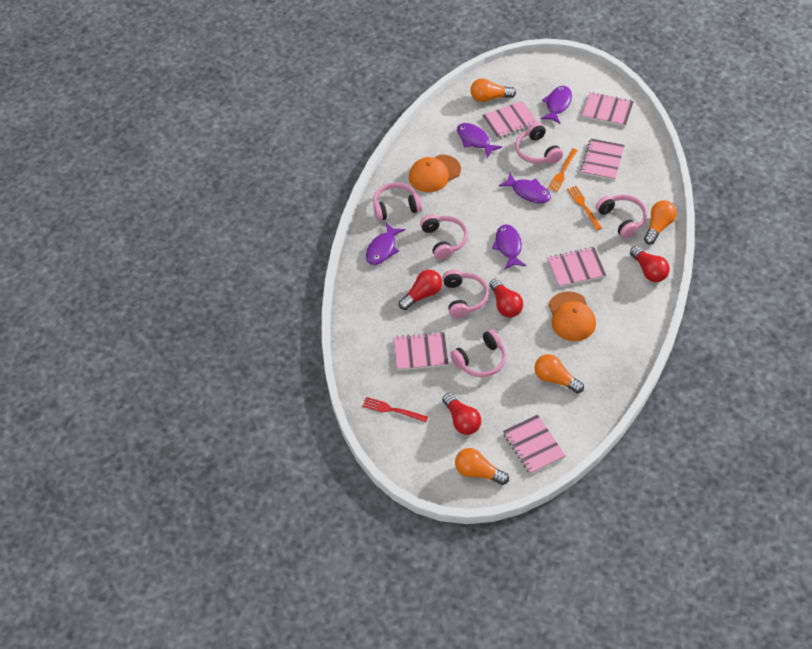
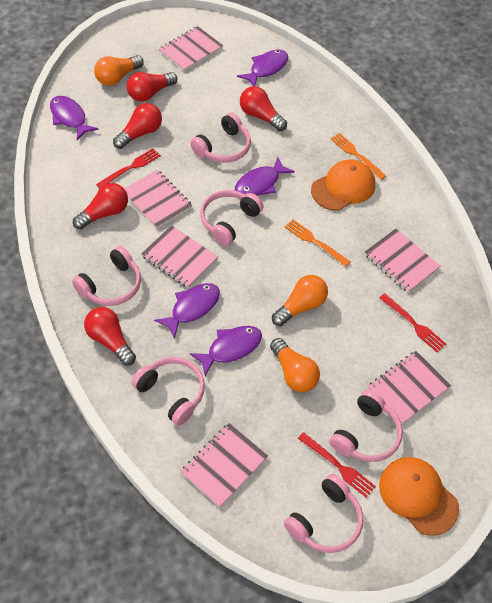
orange light bulb: 4 -> 3
red fork: 1 -> 3
red light bulb: 4 -> 5

